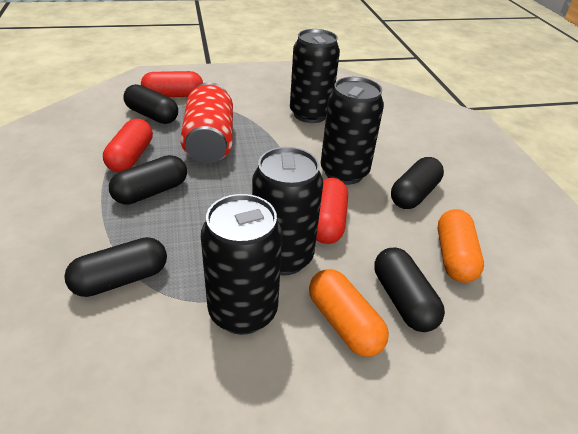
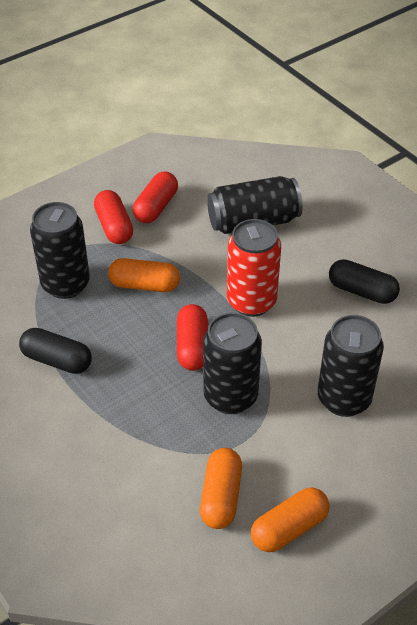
black capsule: 5 -> 2
orange capsule: 2 -> 3

